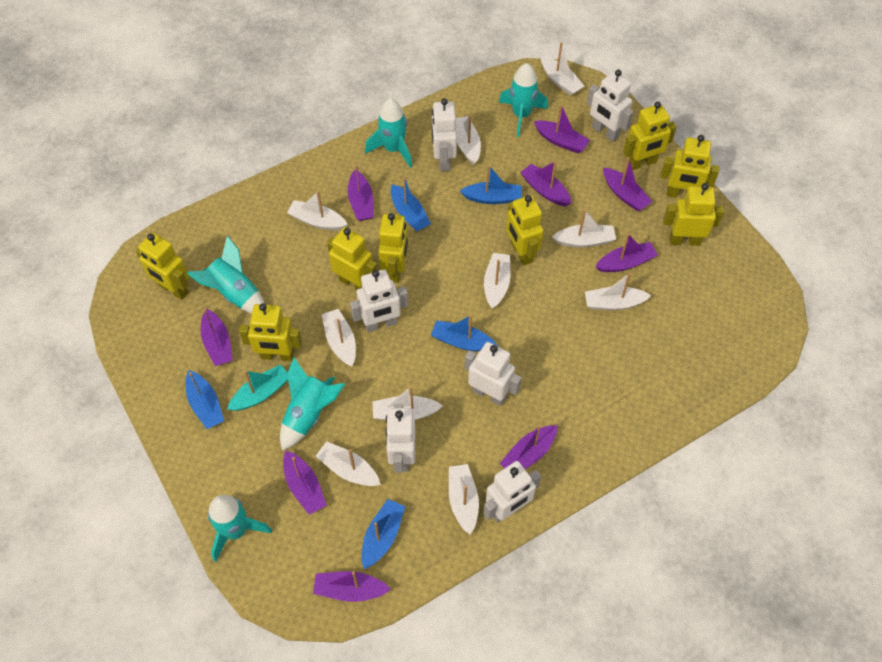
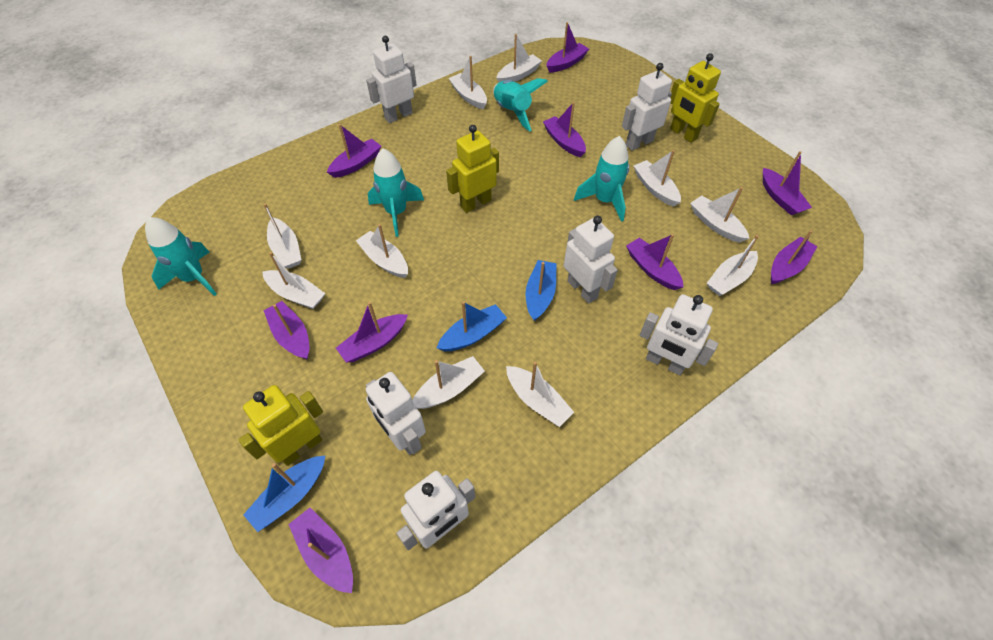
blue boat: 5 -> 3
turquoise boat: 1 -> 0
turquoise rocket: 5 -> 4
yellow robot: 8 -> 3

